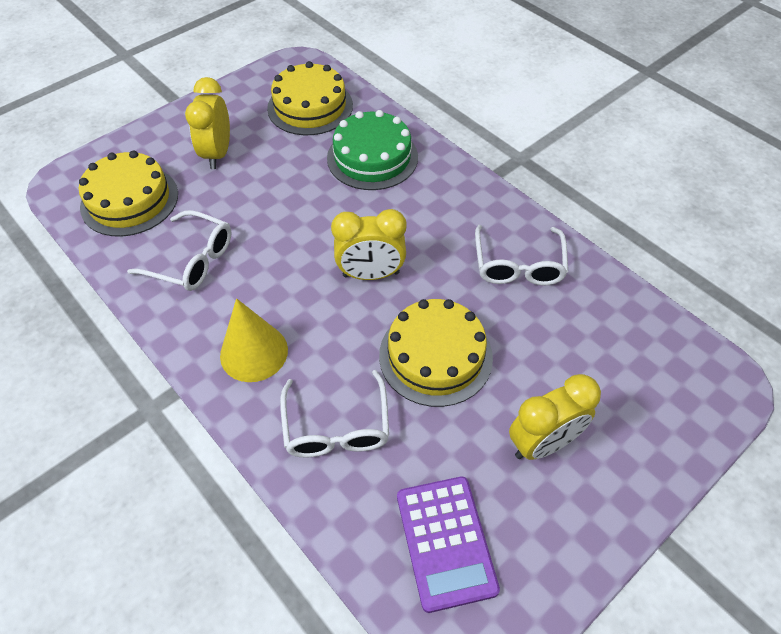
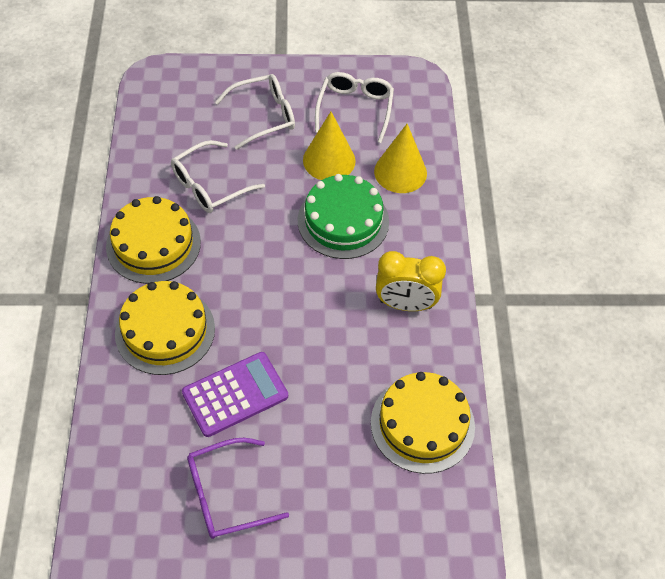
purple glasses: 0 -> 1
yellow clock: 3 -> 1
yellow cone: 1 -> 2

